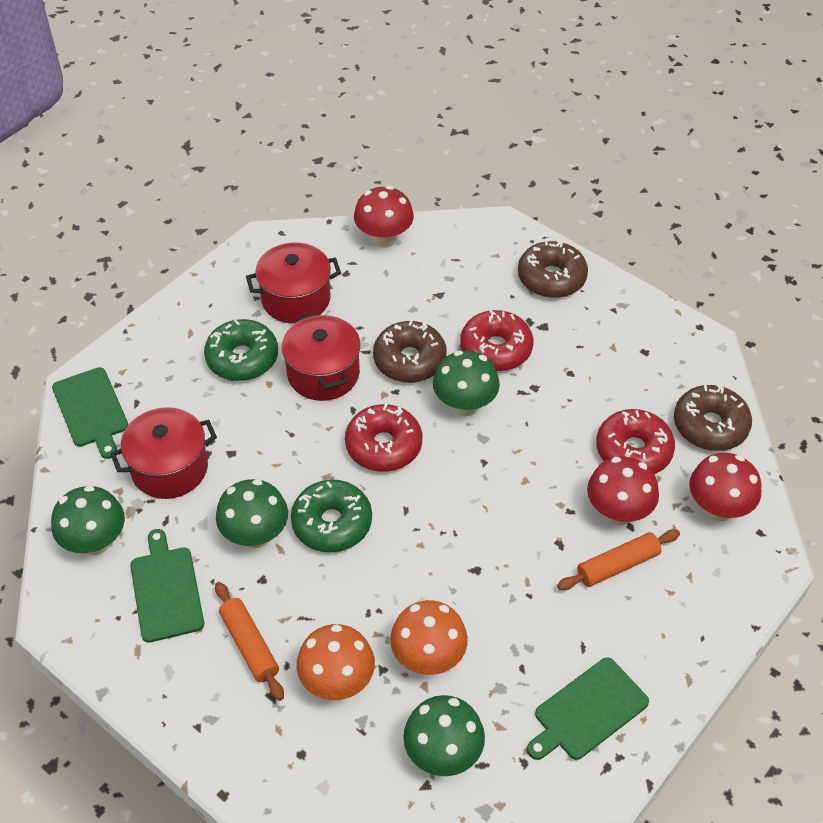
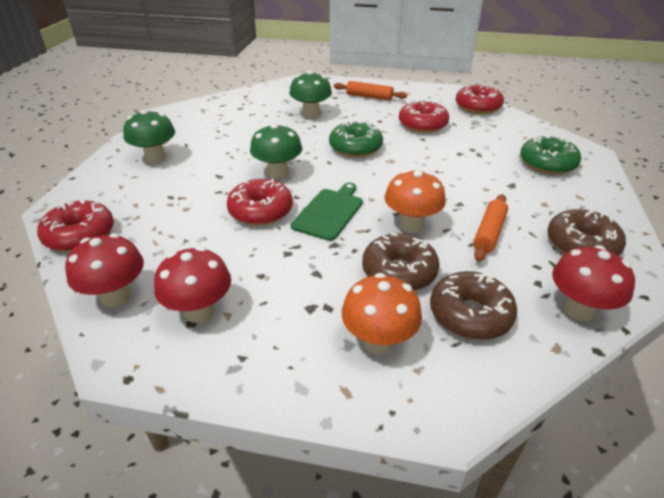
green cutting board: 3 -> 1
green mushroom: 4 -> 3
red donut: 3 -> 4
red pot: 3 -> 0

